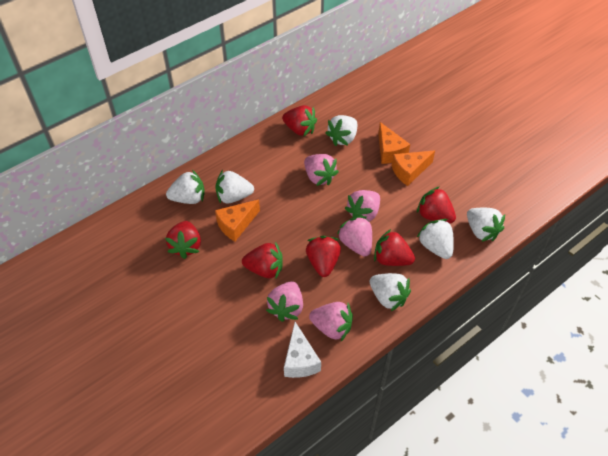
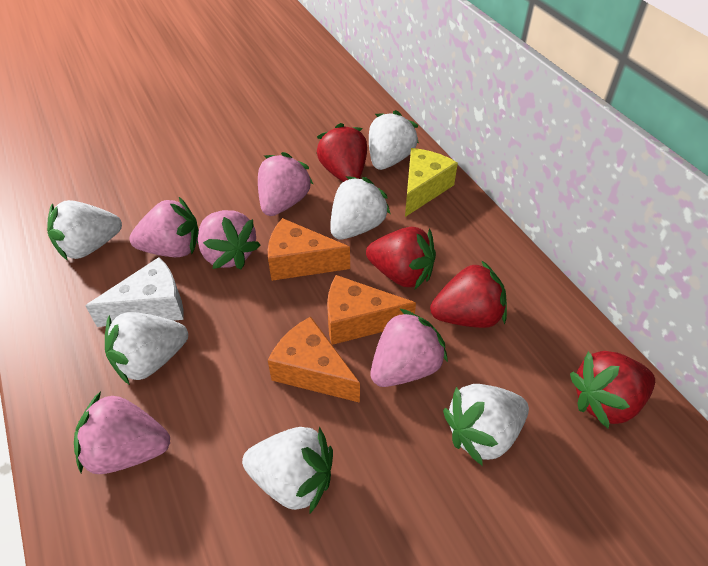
red strawberry: 6 -> 4
yellow cheese: 0 -> 1

